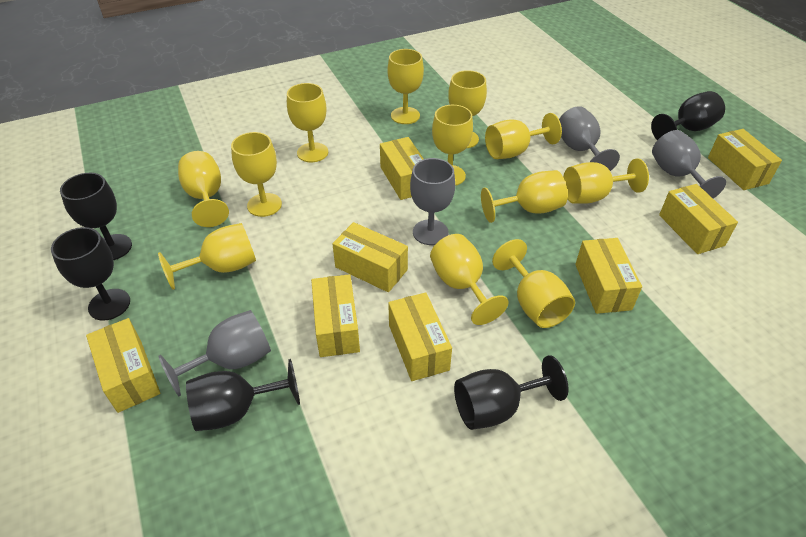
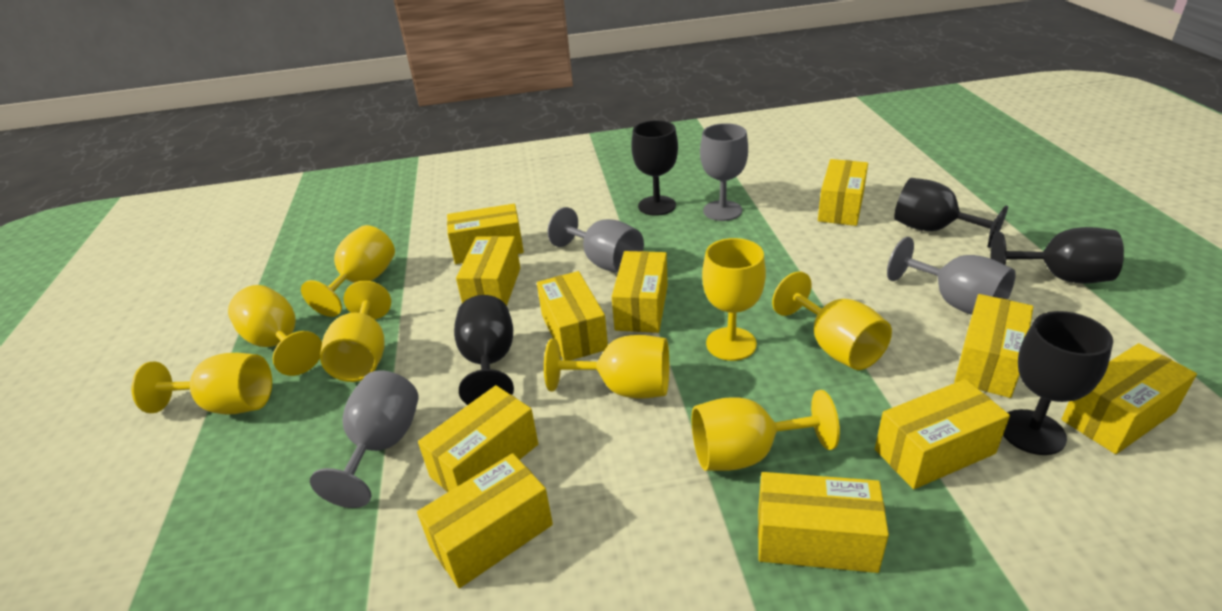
yellow box: 8 -> 11
yellow goblet: 12 -> 8

